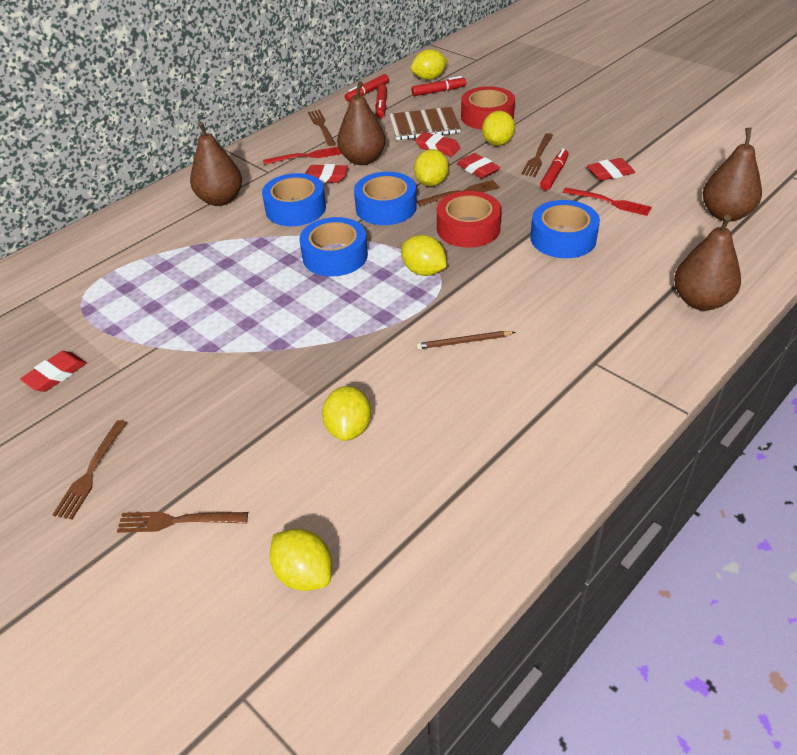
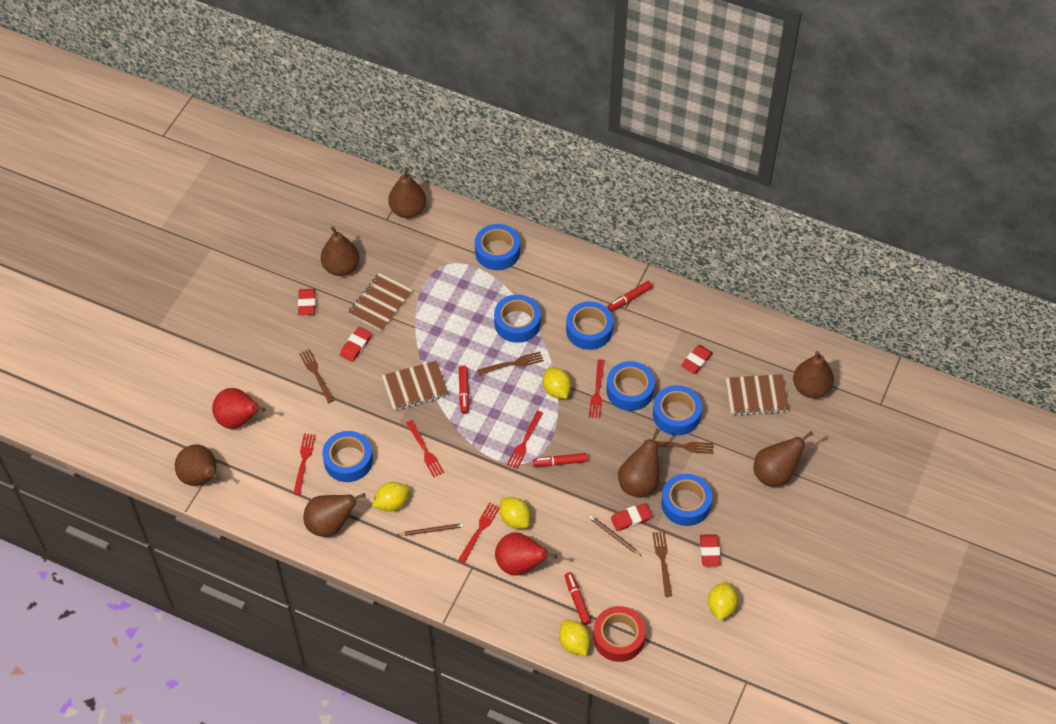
blue tape: 4 -> 7
brown fork: 5 -> 4
brown notebook: 1 -> 3
brown pear: 4 -> 7
brown pencil: 1 -> 2
red fork: 2 -> 5
red pear: 0 -> 2
red tape: 2 -> 1
yellow lemon: 6 -> 5

